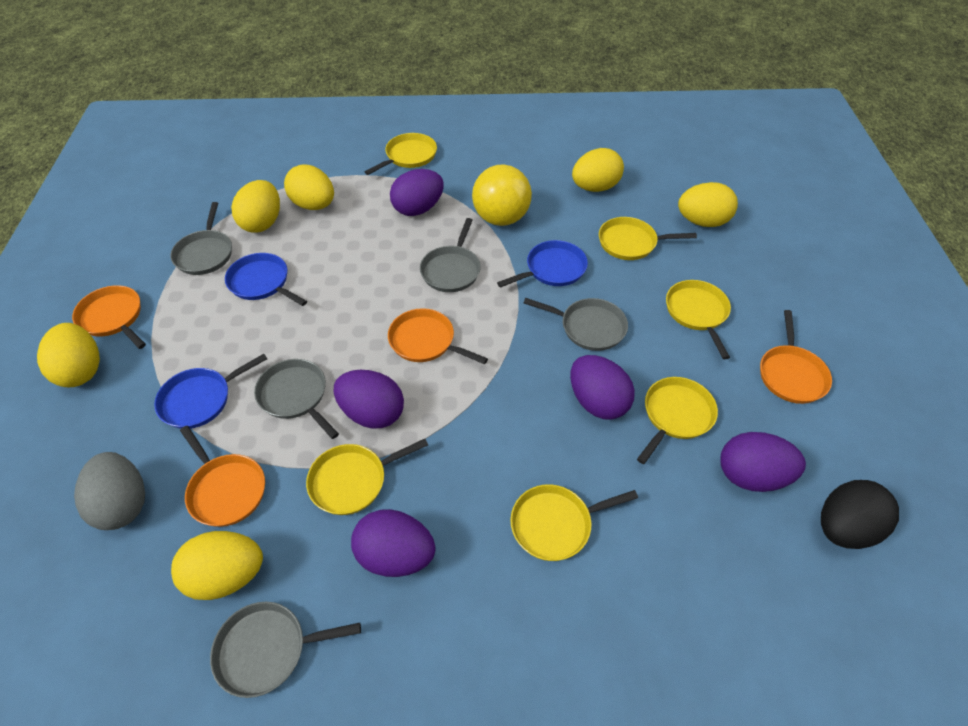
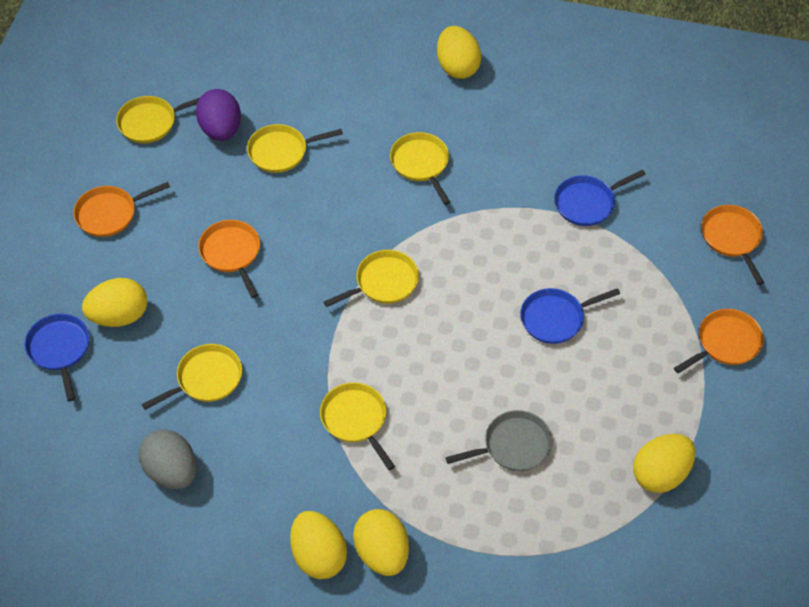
black egg: 1 -> 0
grey pan: 5 -> 1
purple egg: 5 -> 1
yellow ball: 1 -> 0
yellow egg: 6 -> 5

